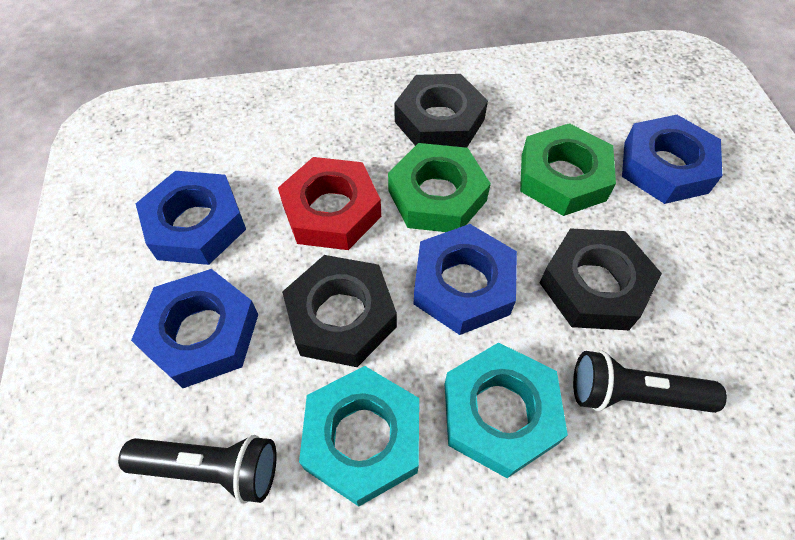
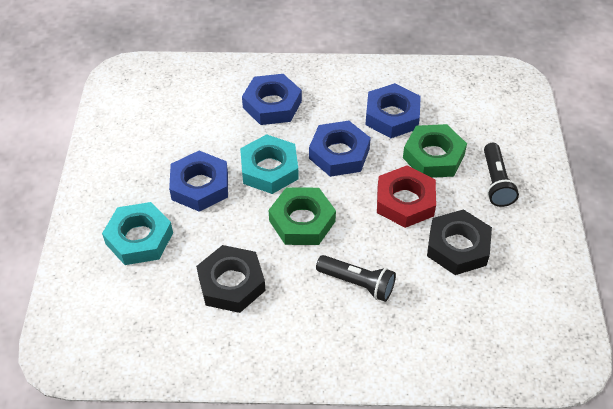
black nut: 3 -> 2

